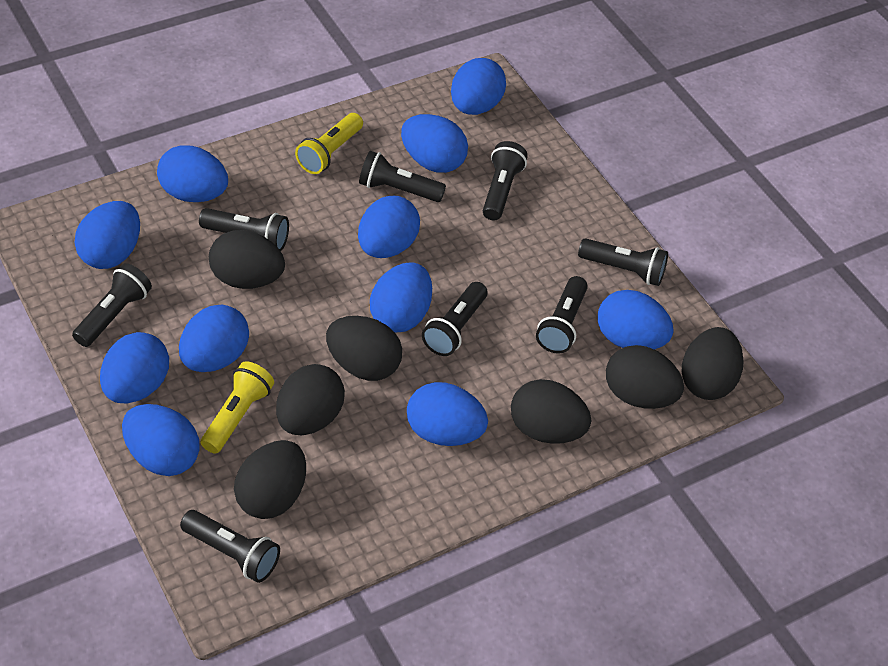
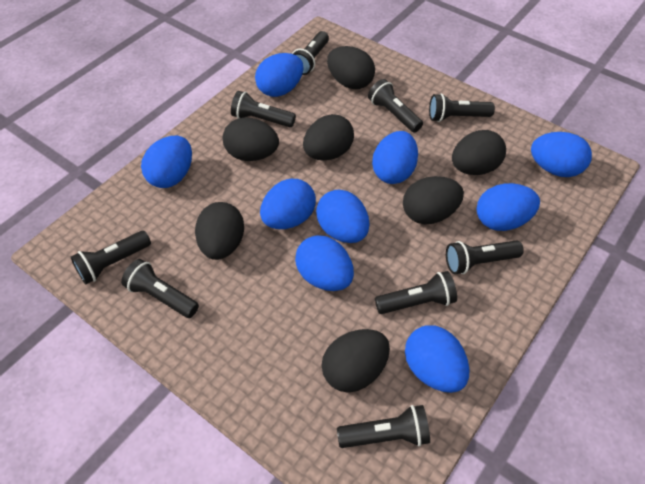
black flashlight: 8 -> 9
blue egg: 11 -> 9
yellow flashlight: 2 -> 0

